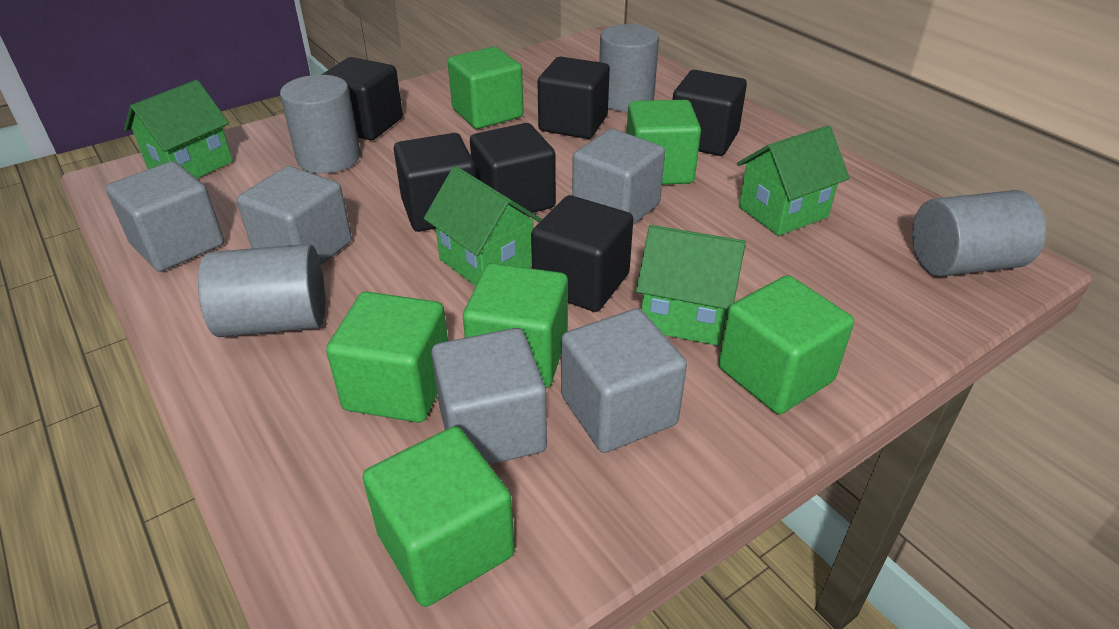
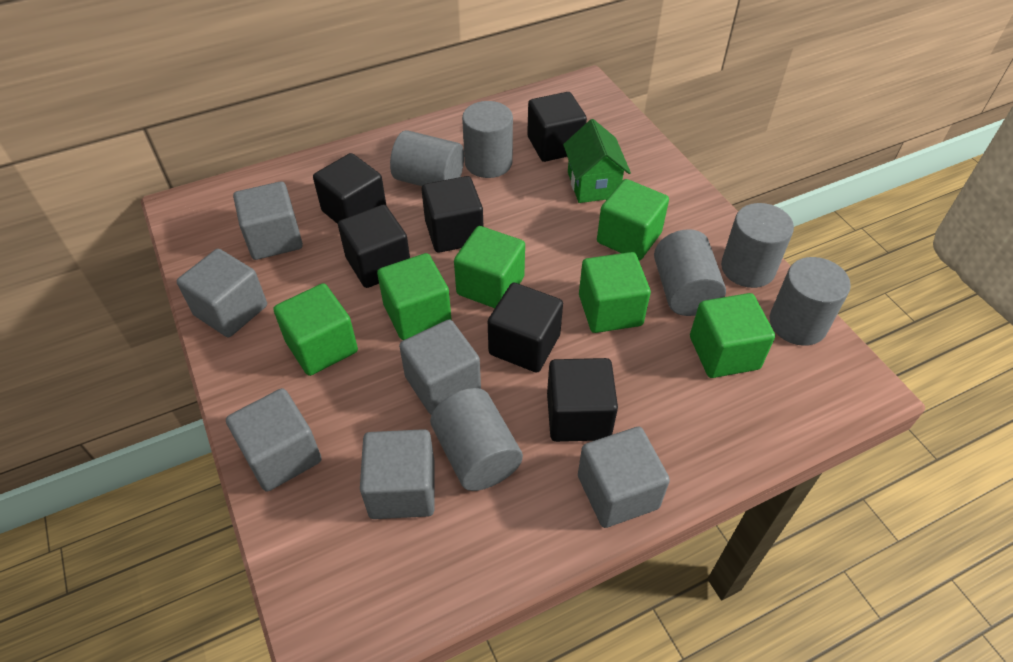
green house: 4 -> 1
grey cube: 5 -> 6
grey cylinder: 4 -> 6

